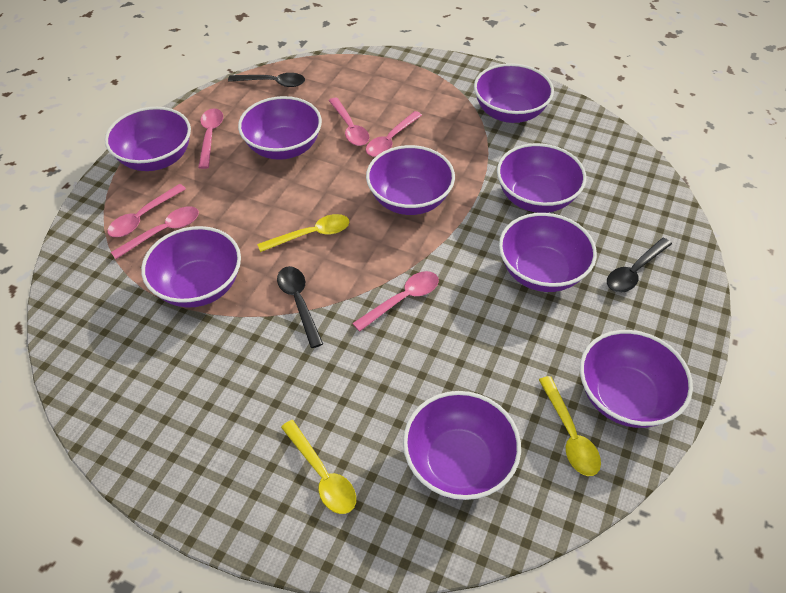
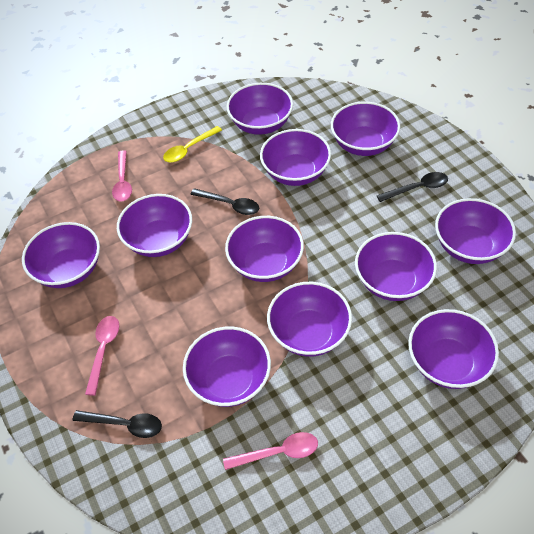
pink spoon: 6 -> 3
purple bowl: 9 -> 11
yellow spoon: 3 -> 1

